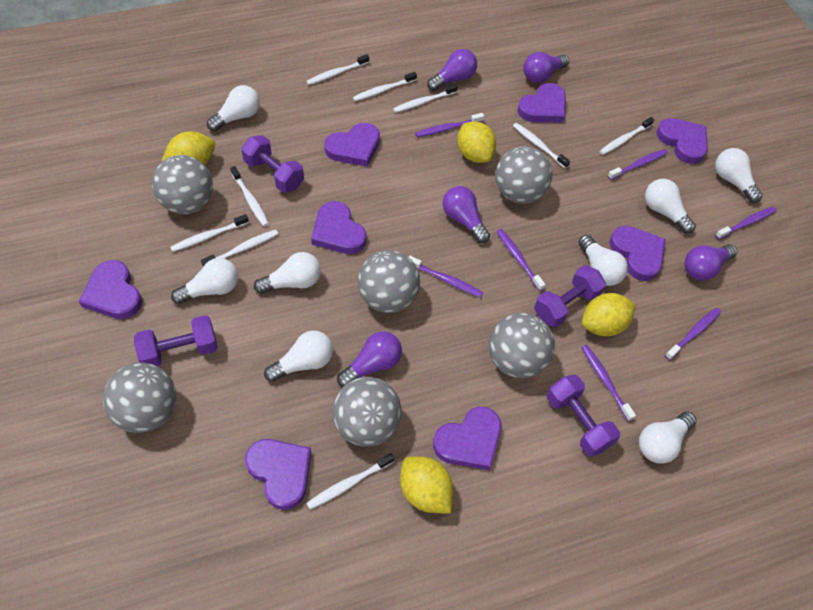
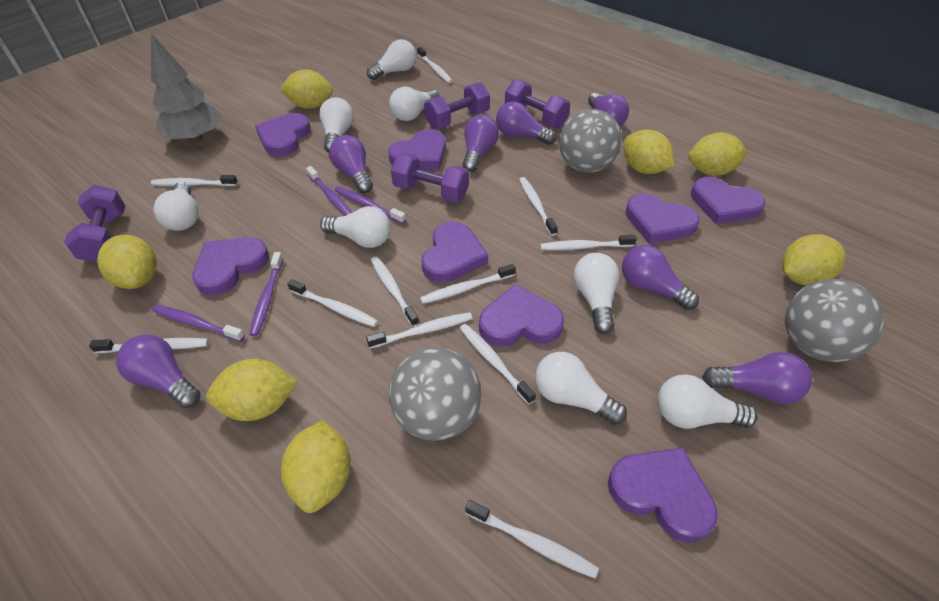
grey ball: 6 -> 3
grey tree: 0 -> 1
purple light bulb: 5 -> 7
purple toothbrush: 7 -> 4
white toothbrush: 9 -> 11
yellow lemon: 4 -> 7

